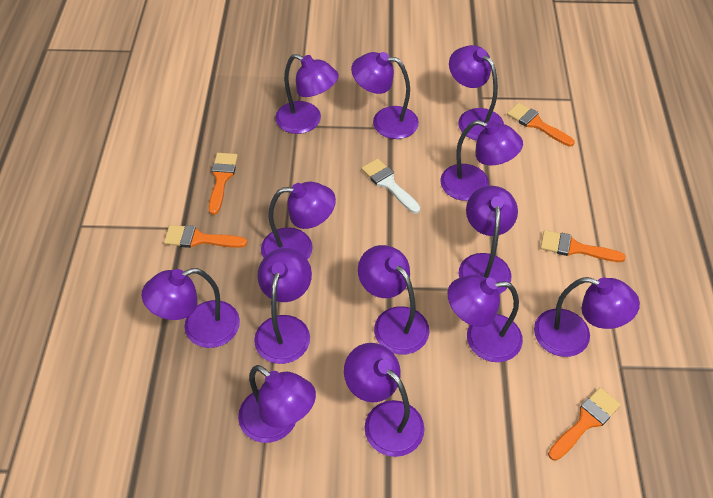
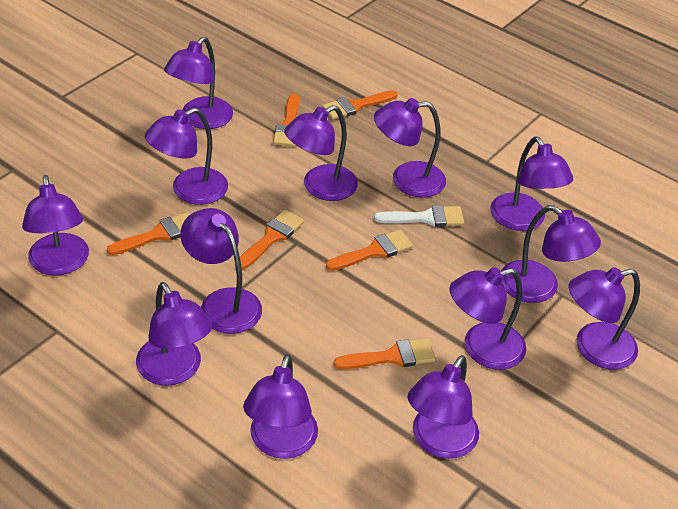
orange brush: 5 -> 6

